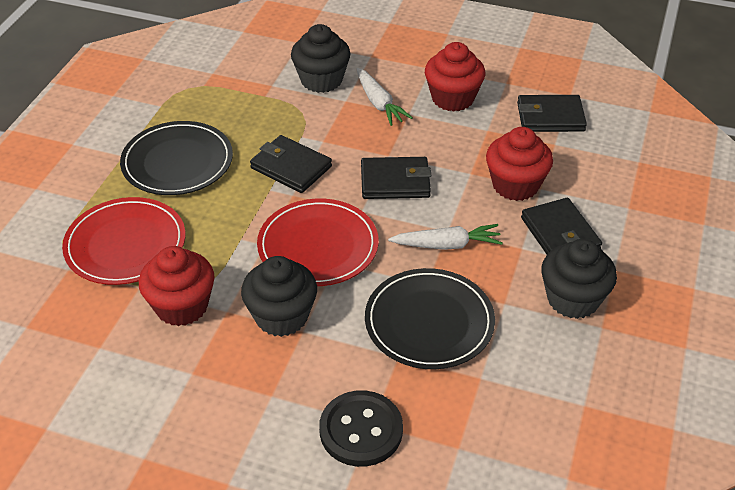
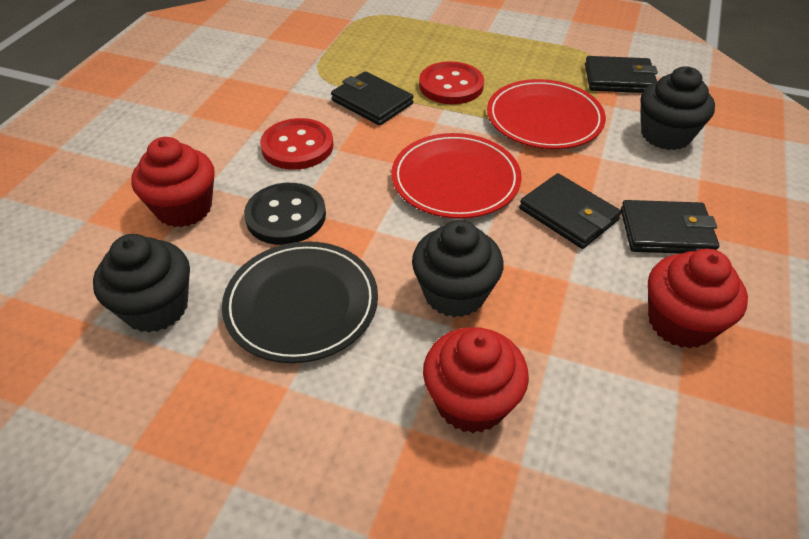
black plate: 2 -> 1
red button: 0 -> 2
white carrot: 2 -> 0

